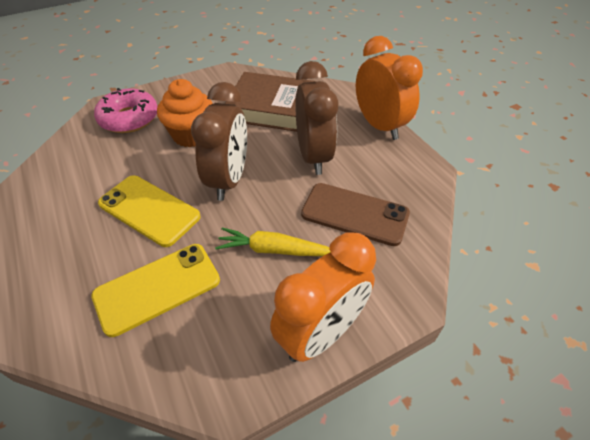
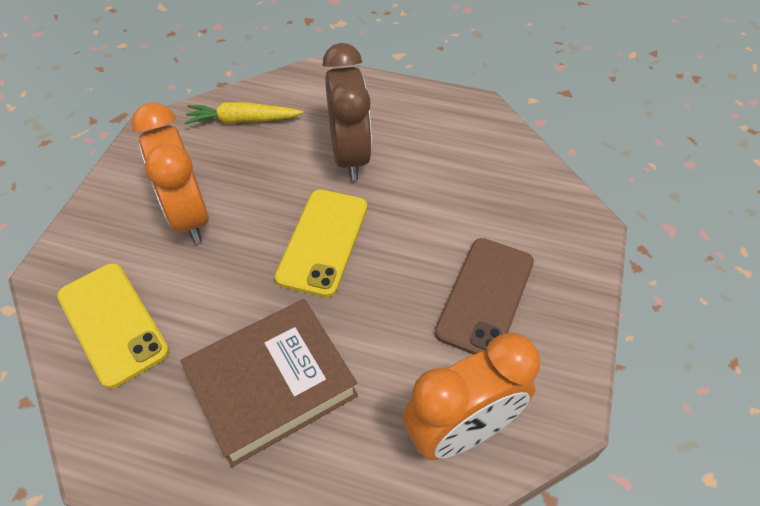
brown clock: 2 -> 1
orange cupcake: 1 -> 0
pink donut: 1 -> 0

